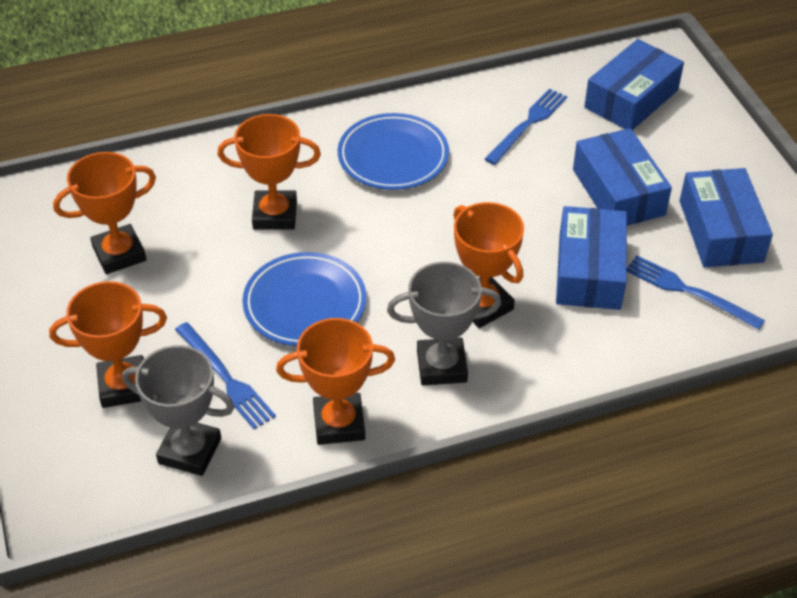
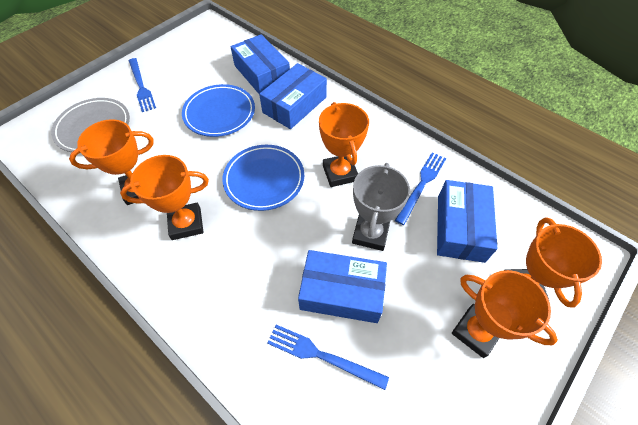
grey plate: 0 -> 1
grey trophy: 2 -> 1

